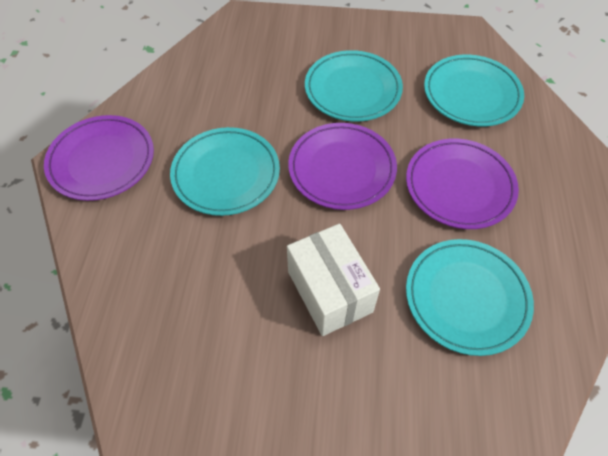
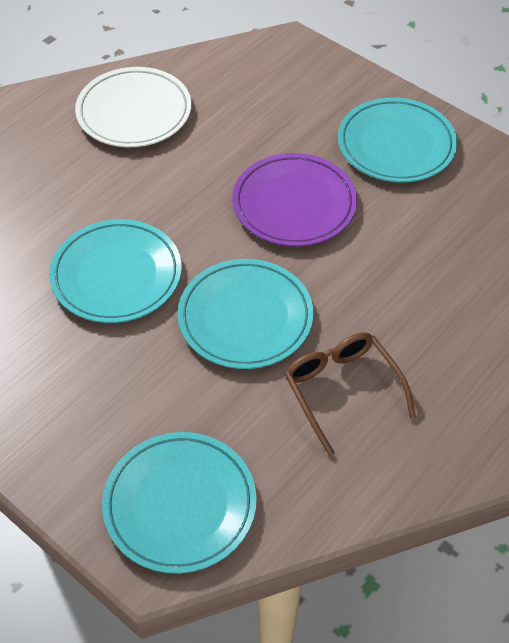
brown glasses: 0 -> 1
purple plate: 3 -> 1
white box: 1 -> 0
white plate: 0 -> 1

